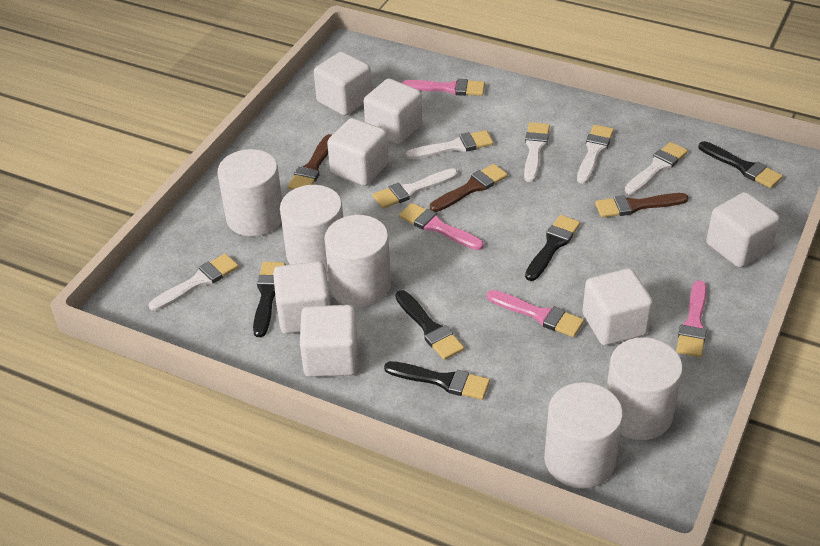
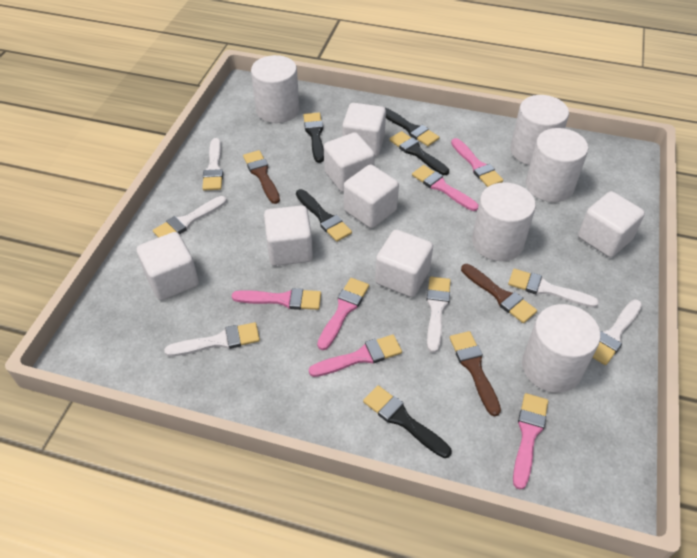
pink brush: 4 -> 6

